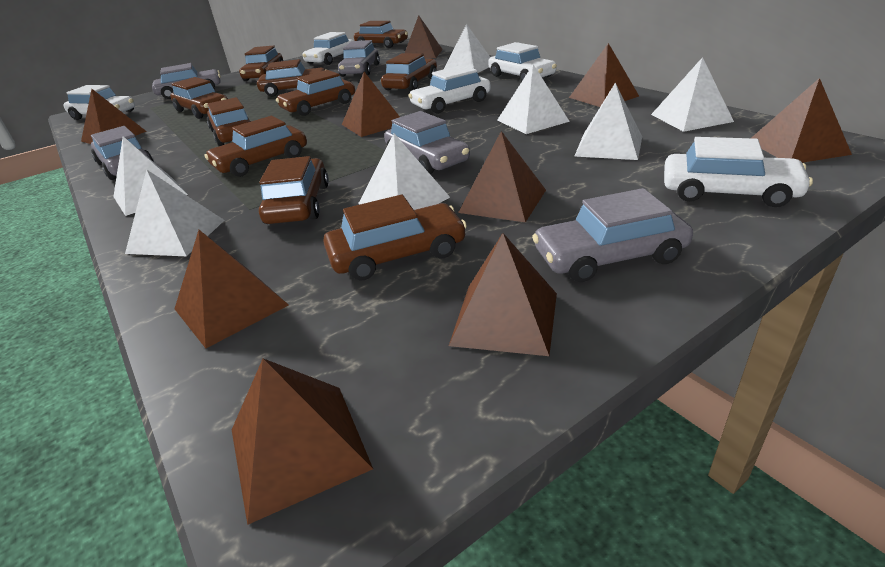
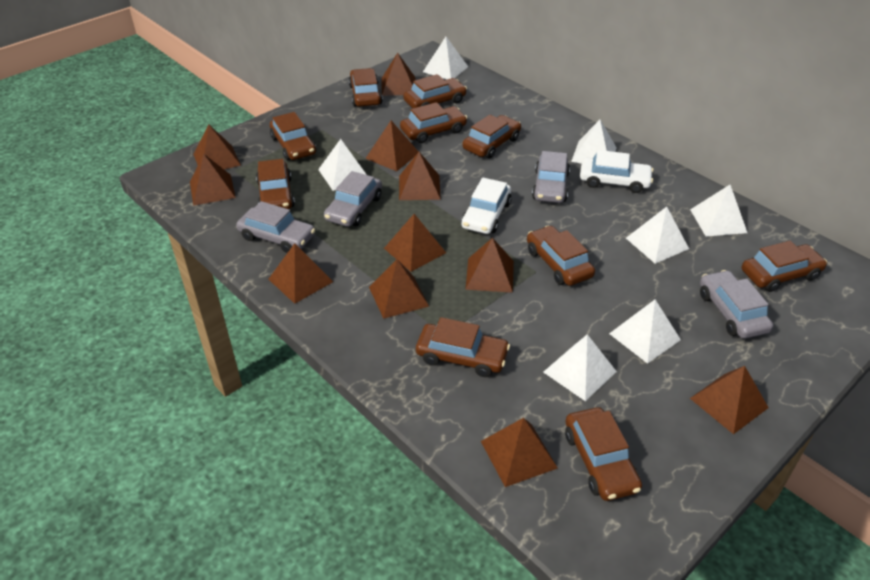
brown pyramid: 9 -> 11
grey car: 5 -> 4
white car: 5 -> 2

